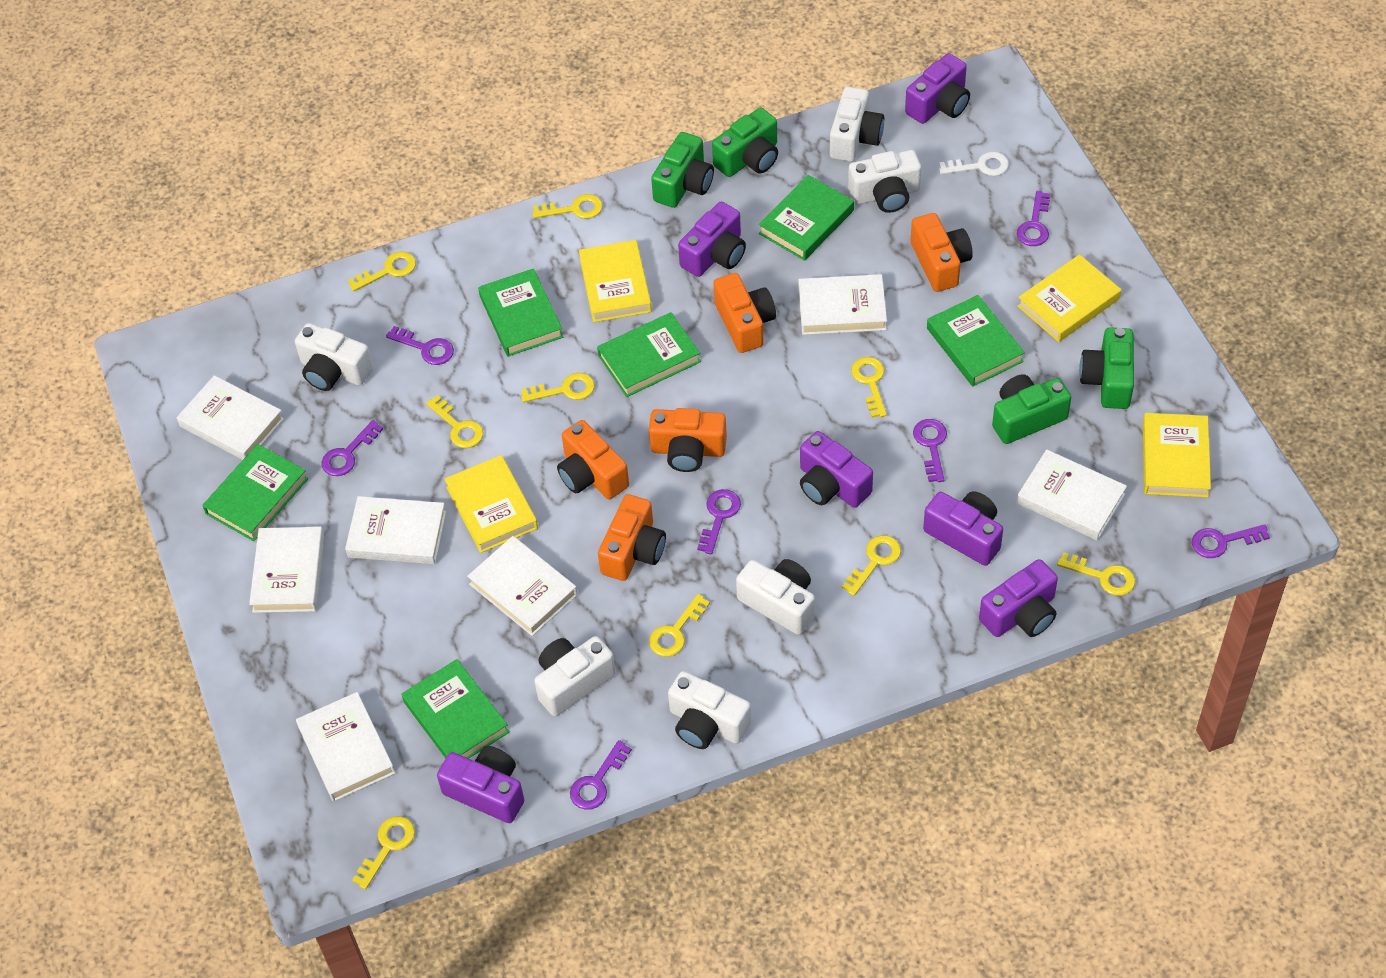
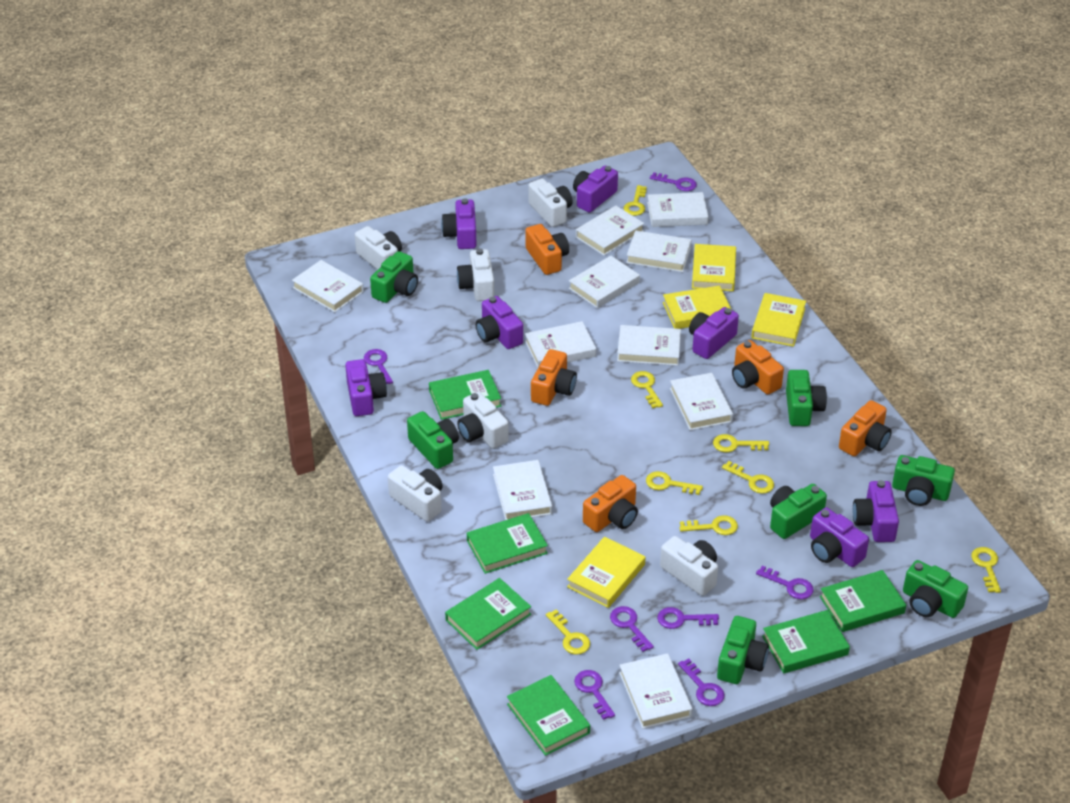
green camera: 4 -> 7
purple camera: 6 -> 7
white book: 7 -> 10
white key: 1 -> 0
yellow key: 9 -> 8

